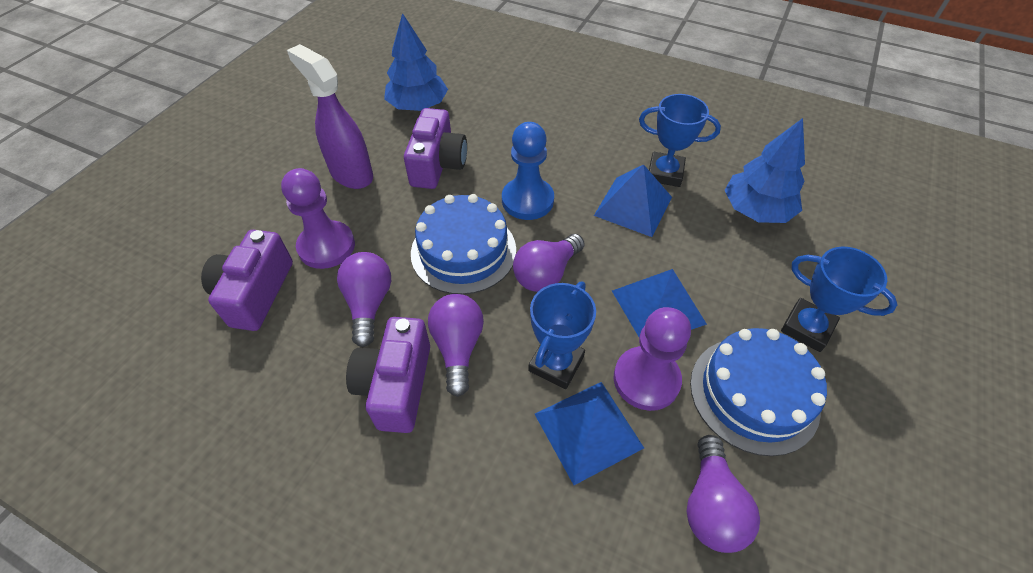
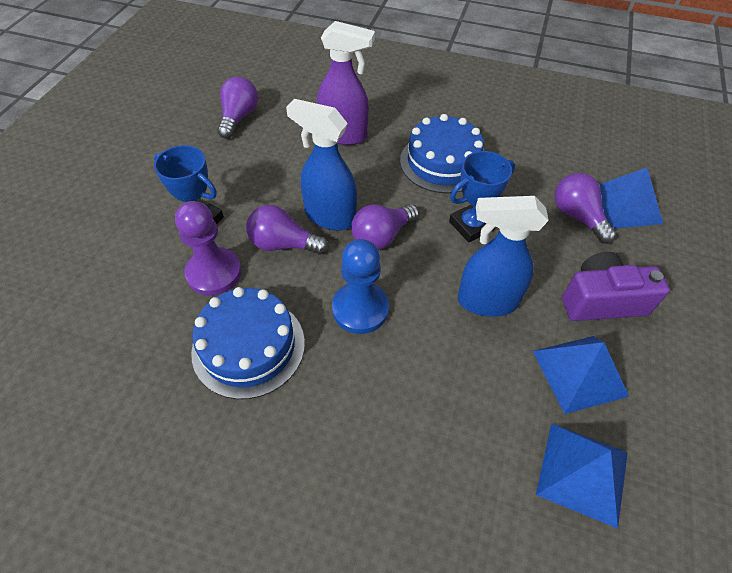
blue spray bottle: 0 -> 2
blue tree: 2 -> 0
blue trophy: 3 -> 2
purple camera: 3 -> 1
purple pawn: 2 -> 1

